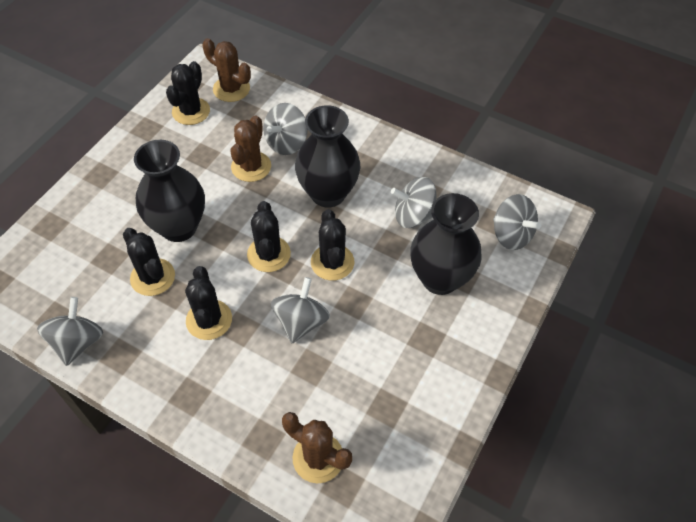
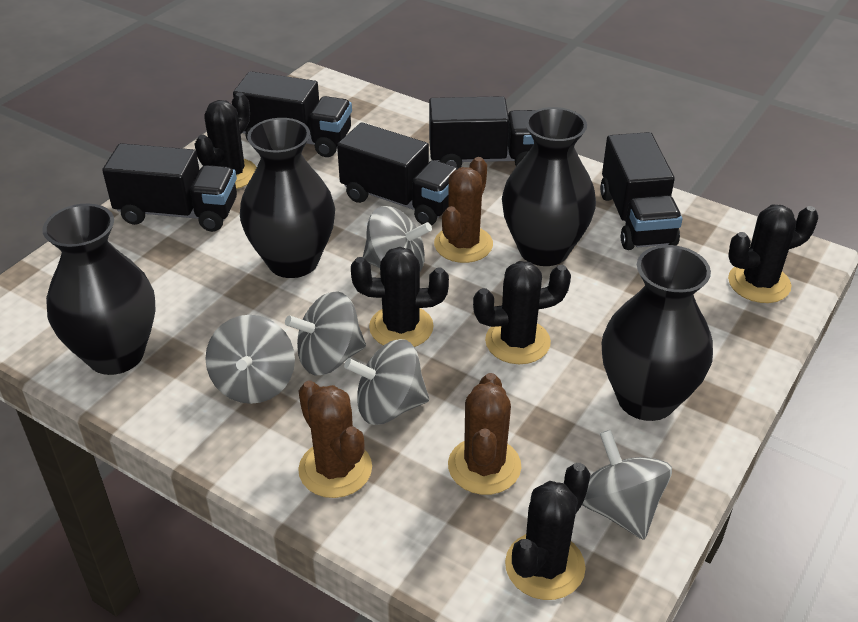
black truck: 0 -> 5
black vase: 3 -> 4

